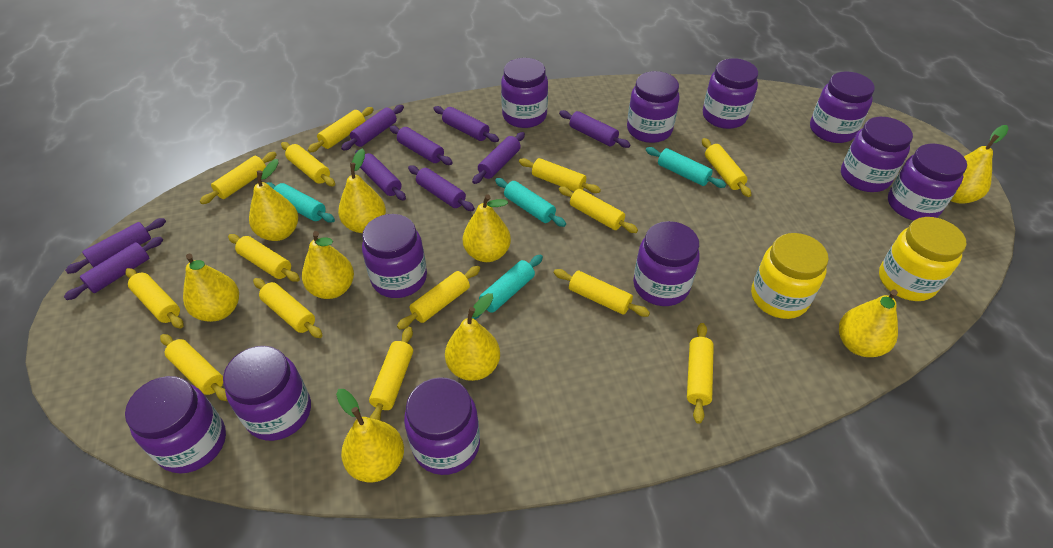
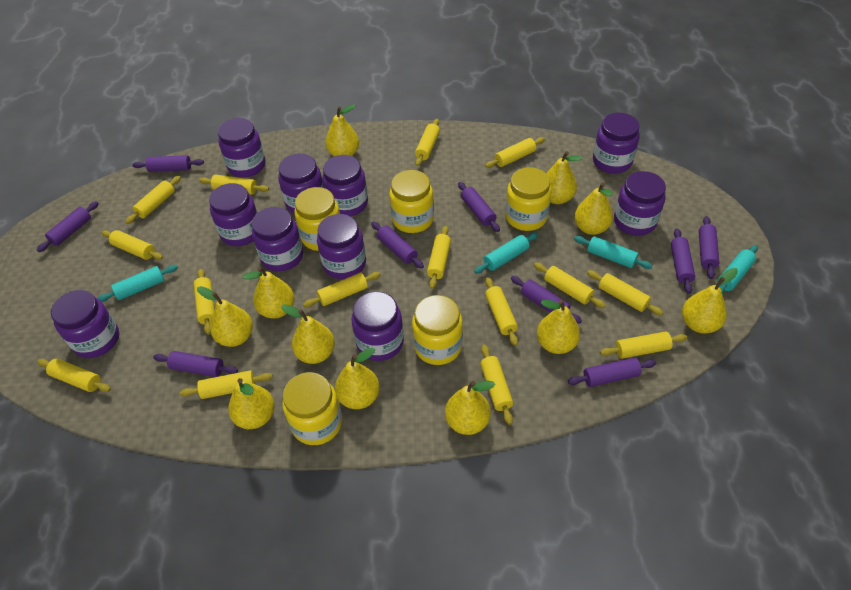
purple jar: 11 -> 10
yellow jar: 2 -> 5
yellow pear: 9 -> 11
yellow rolling pin: 14 -> 15

